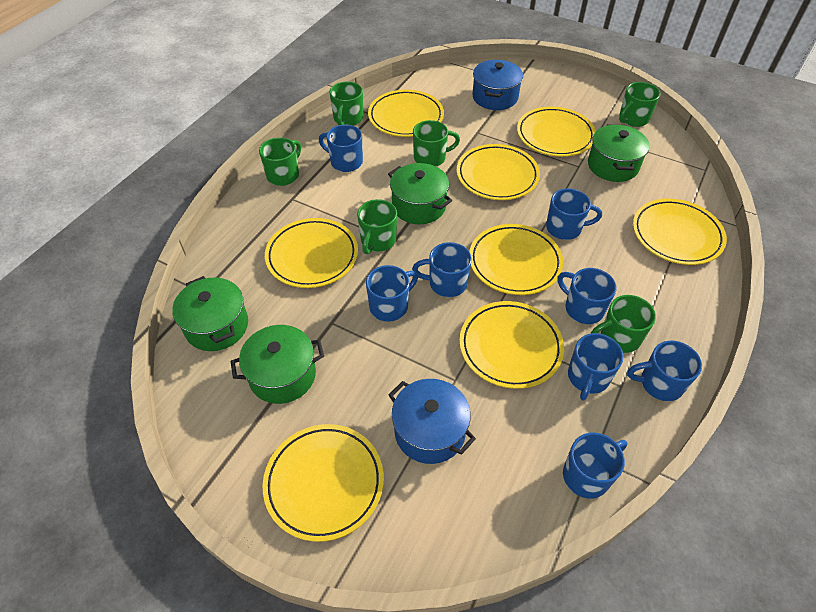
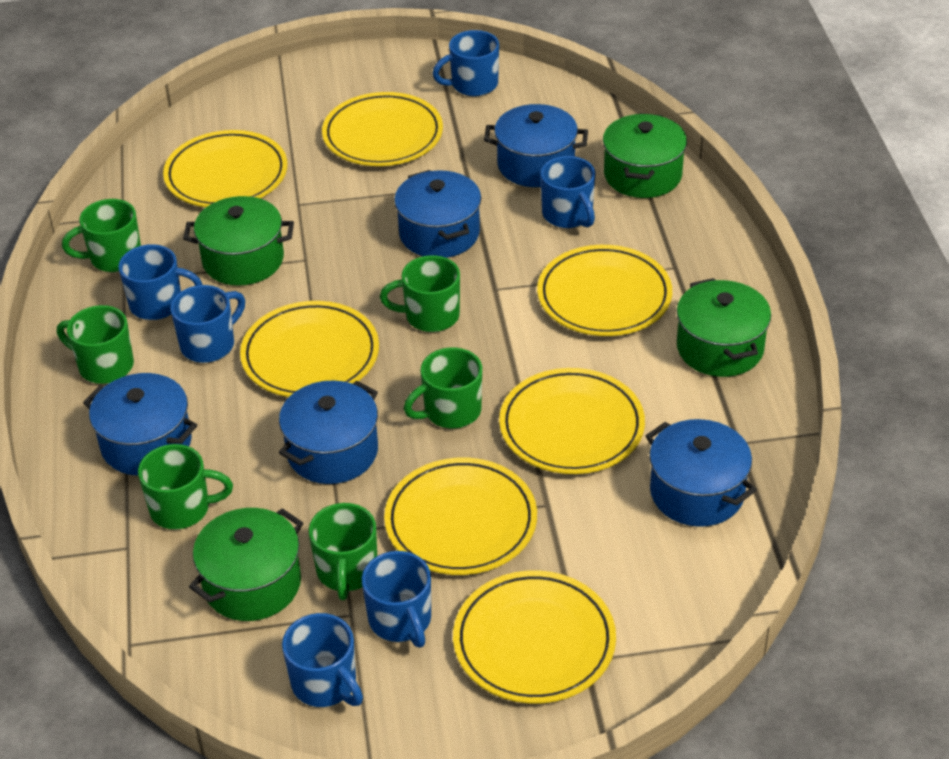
blue mug: 8 -> 6
blue pot: 2 -> 5
yellow plate: 8 -> 7

